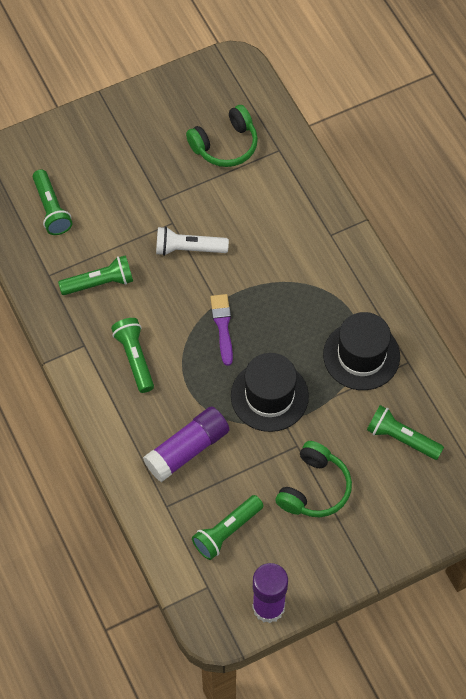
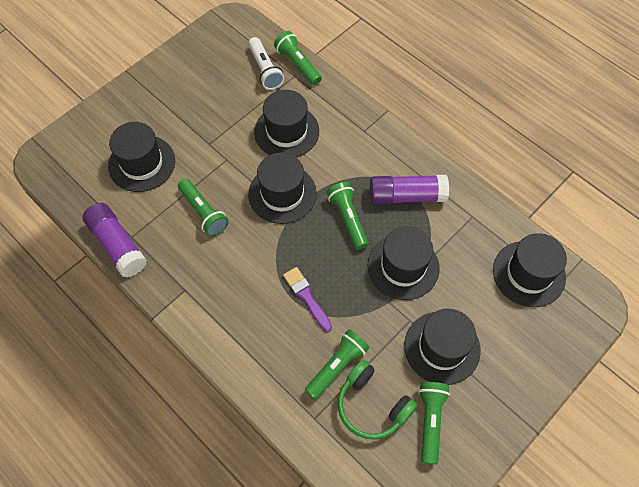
black hat: 2 -> 6
green headphones: 2 -> 1

